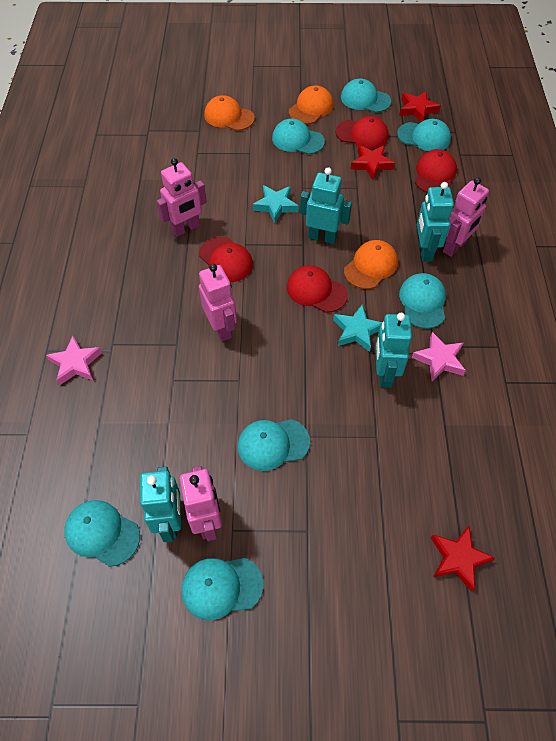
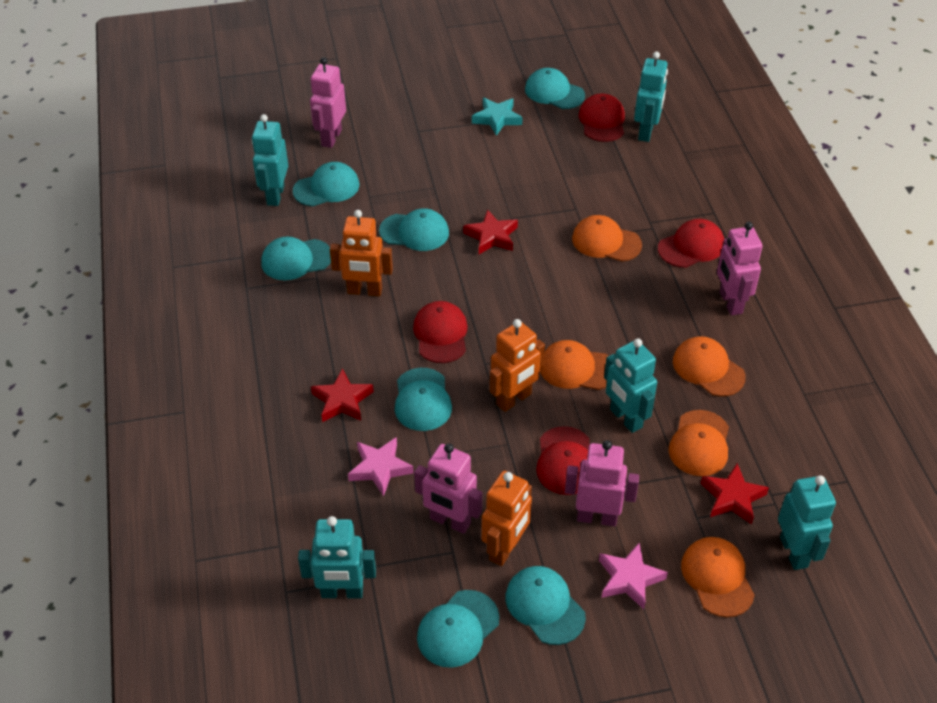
orange cap: 3 -> 5
orange robot: 0 -> 3
turquoise robot: 4 -> 5
turquoise star: 2 -> 1

